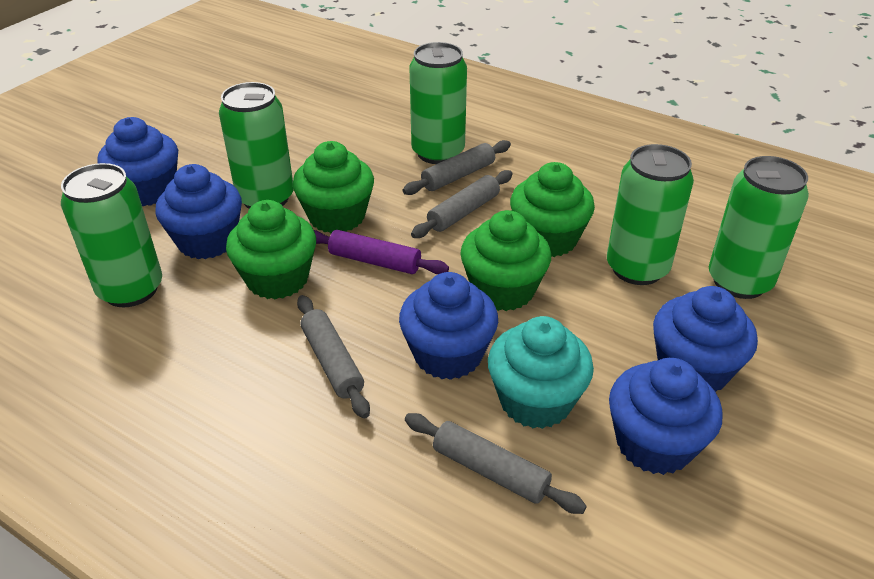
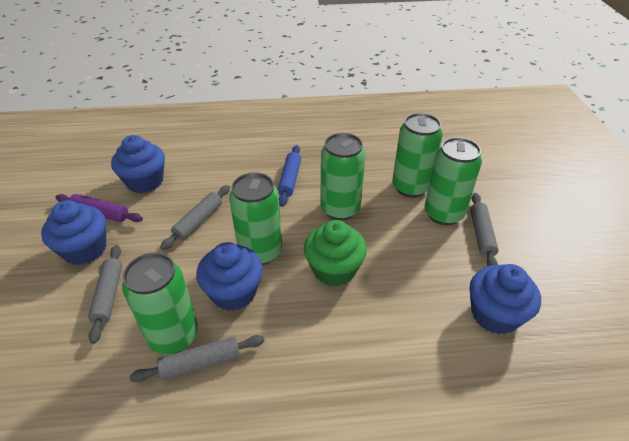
blue cupcake: 5 -> 4
blue rolling pin: 0 -> 1
green cupcake: 4 -> 1
turquoise cupcake: 1 -> 0

